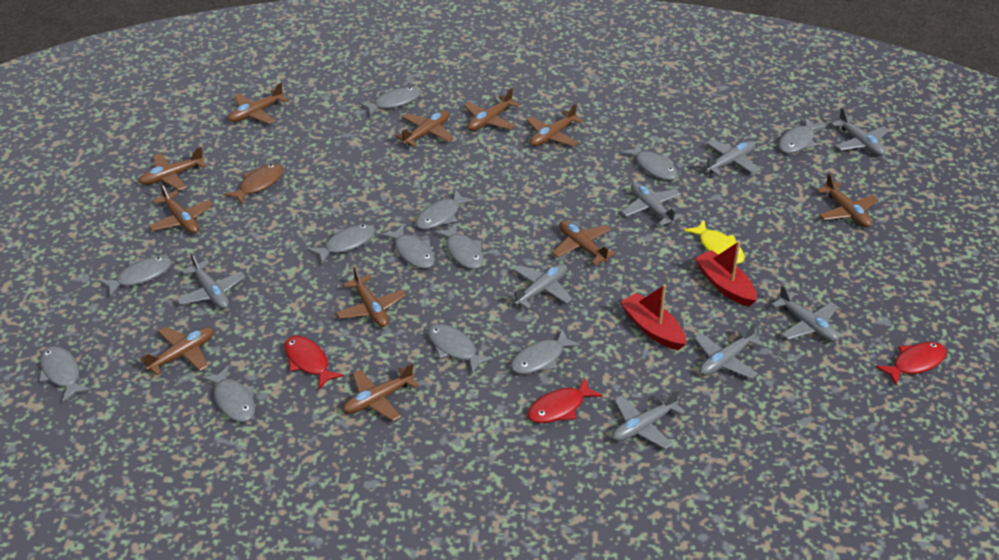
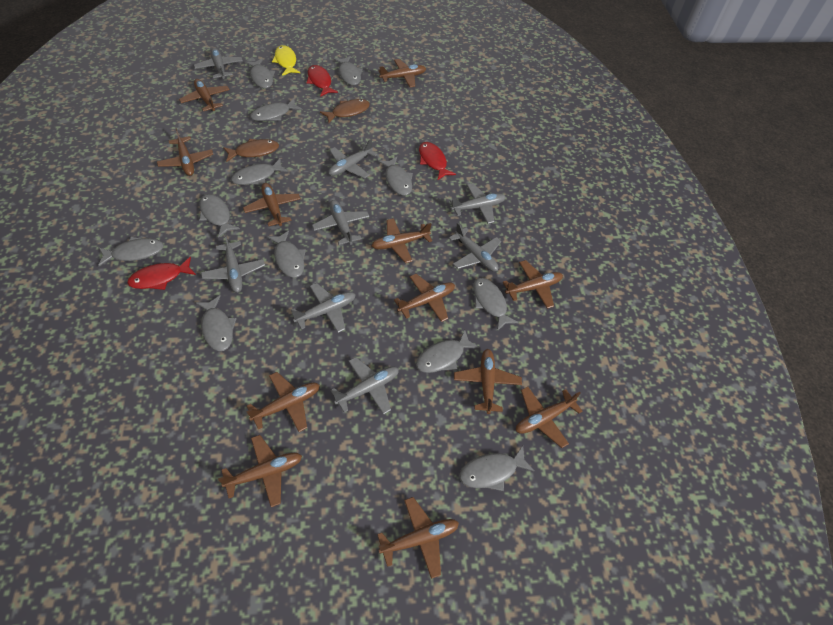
brown fish: 1 -> 2
brown plane: 11 -> 12
red boat: 2 -> 0

